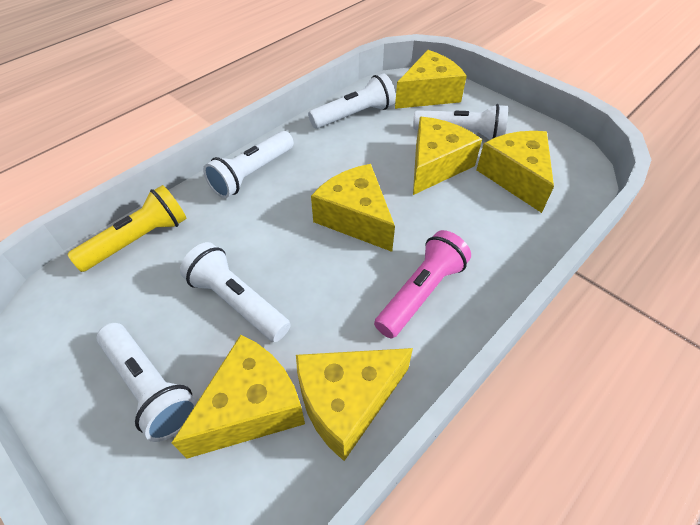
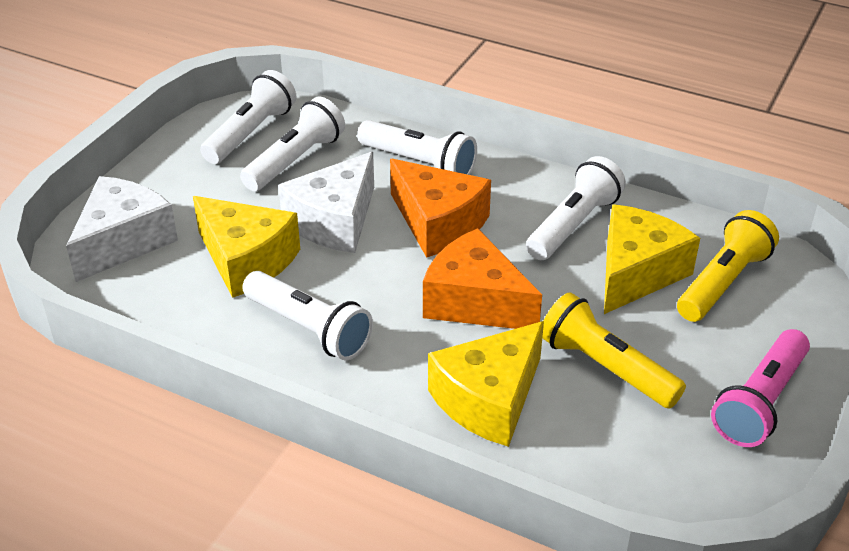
orange cheese: 0 -> 2
white cheese: 0 -> 2
yellow cheese: 6 -> 3
yellow flashlight: 1 -> 2

